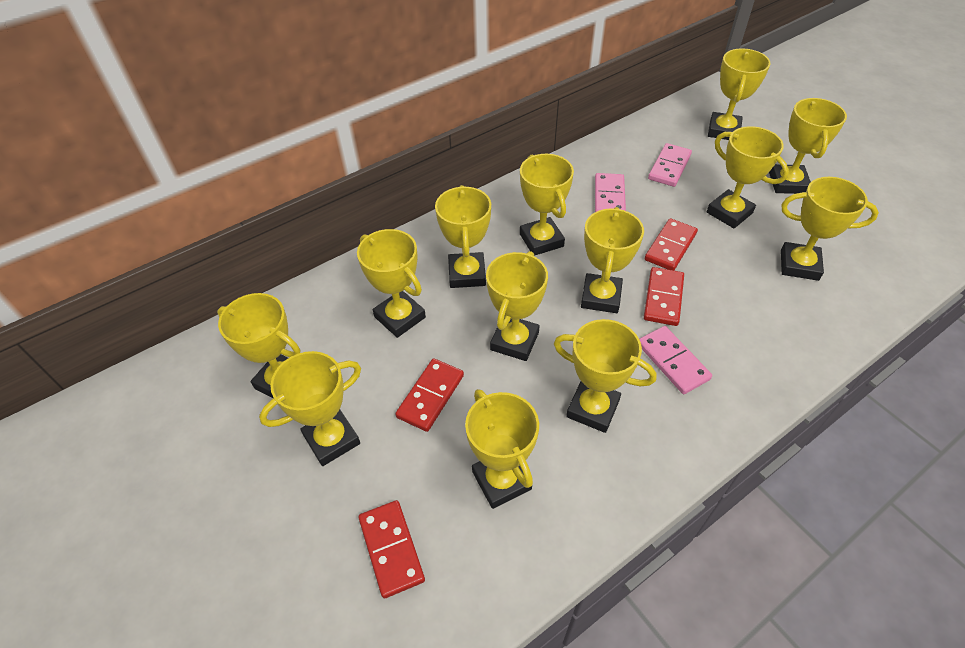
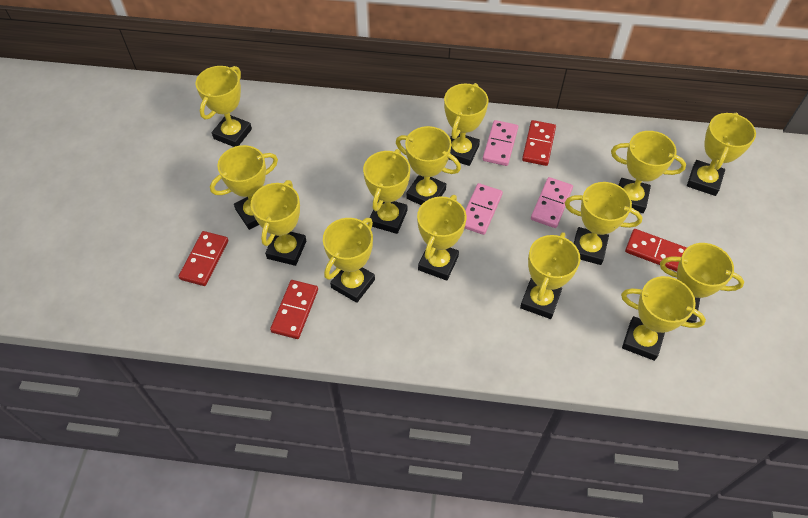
yellow trophy: 13 -> 14

